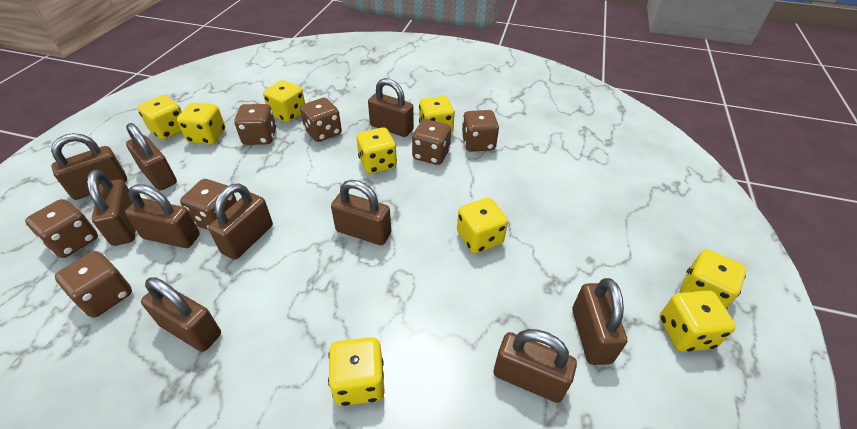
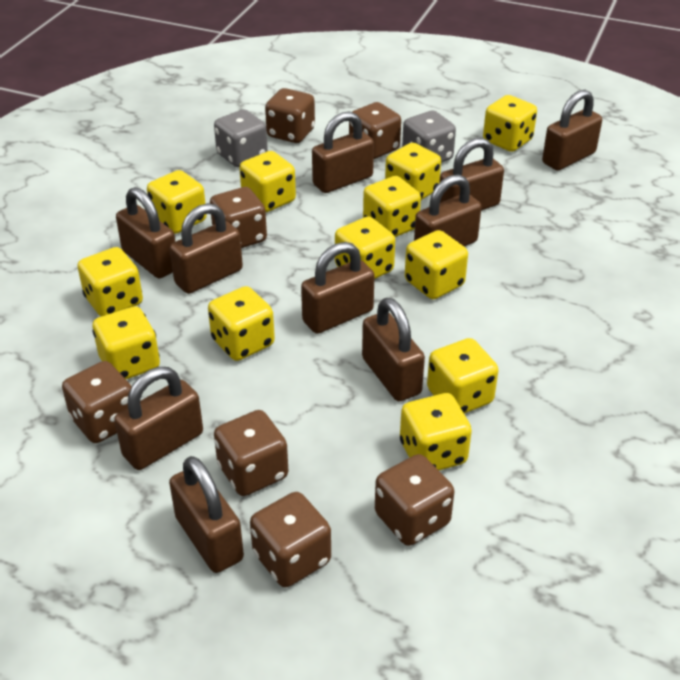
grey dice: 0 -> 2
yellow dice: 9 -> 12

